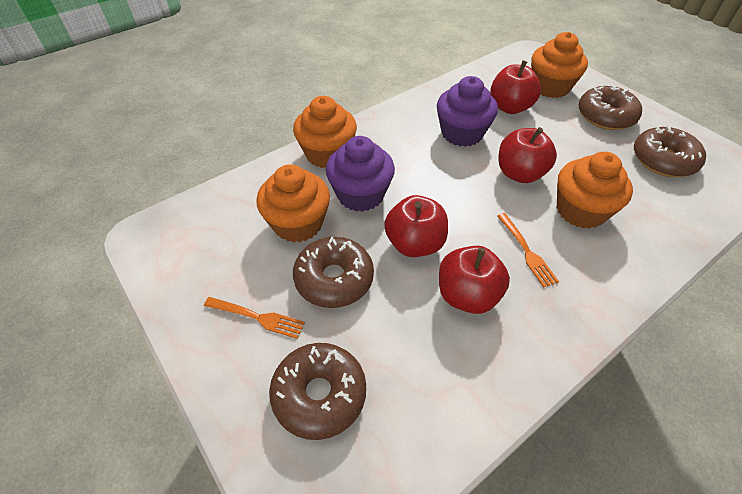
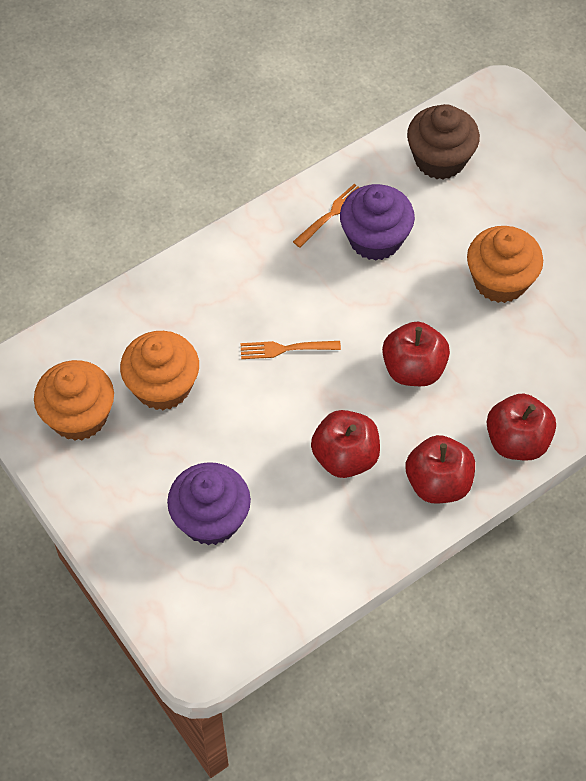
brown cupcake: 0 -> 1
brown donut: 4 -> 0
orange cupcake: 4 -> 3

